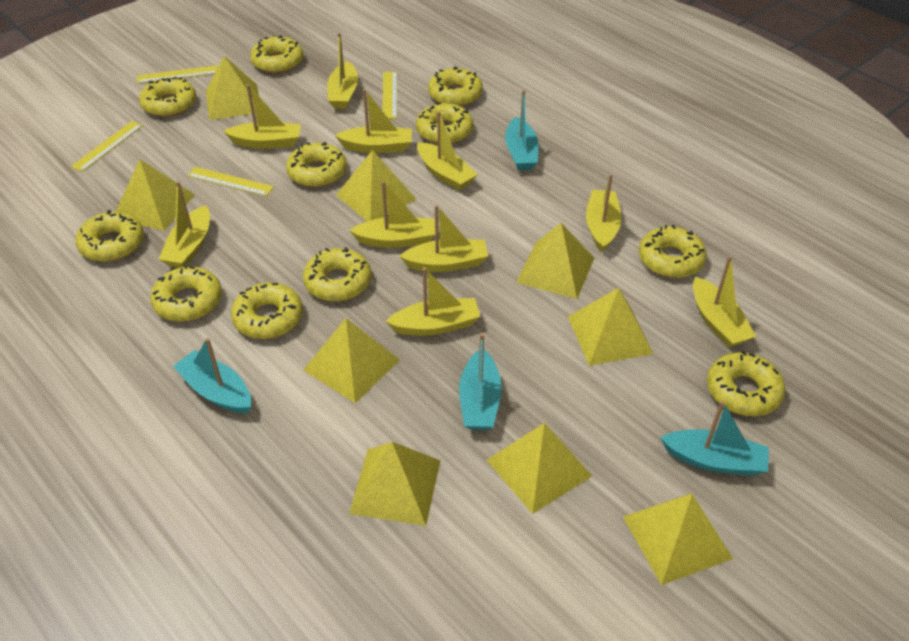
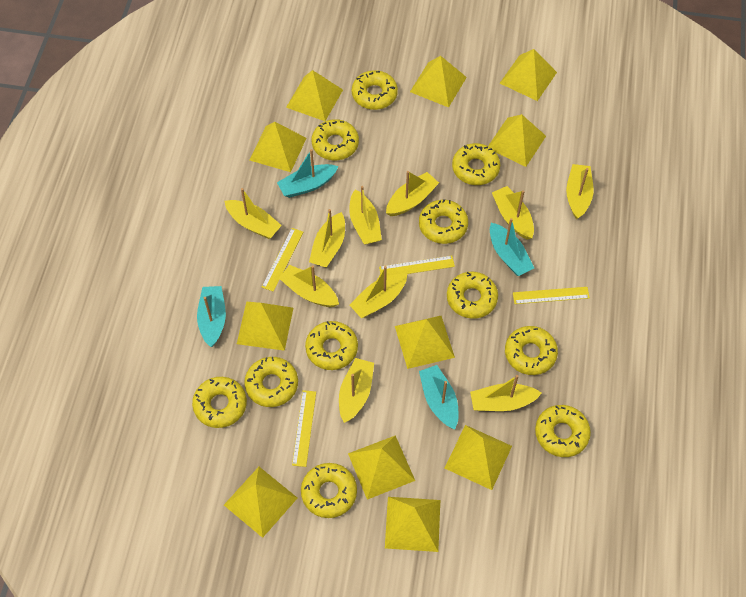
yellow pyramid: 9 -> 11

